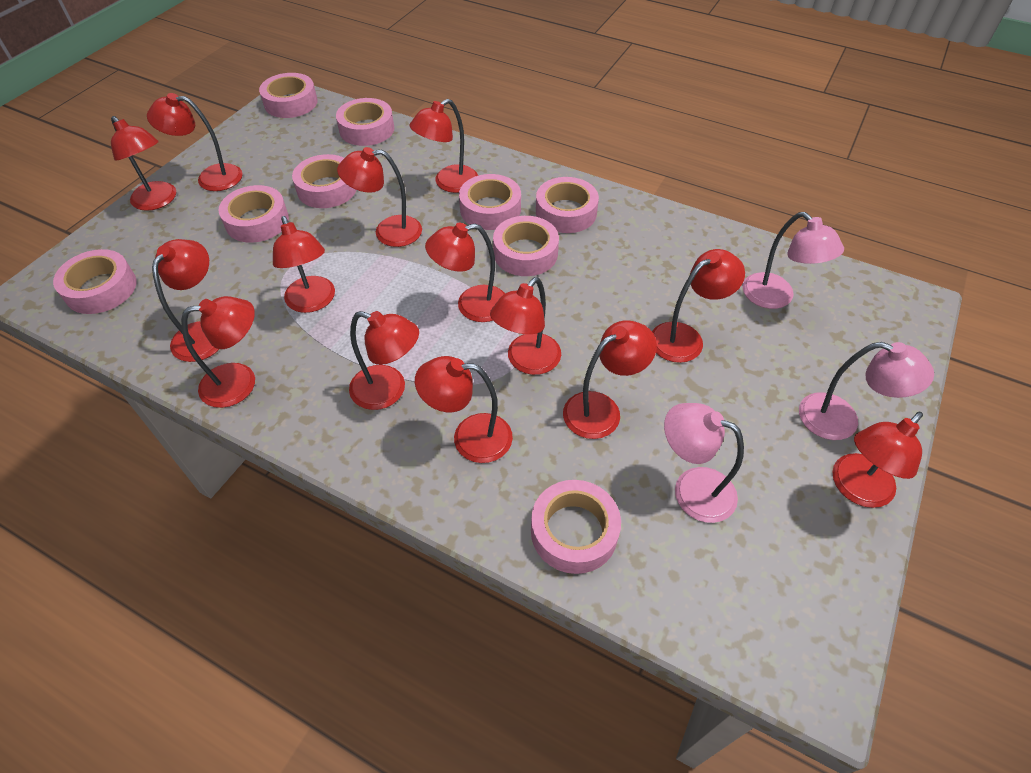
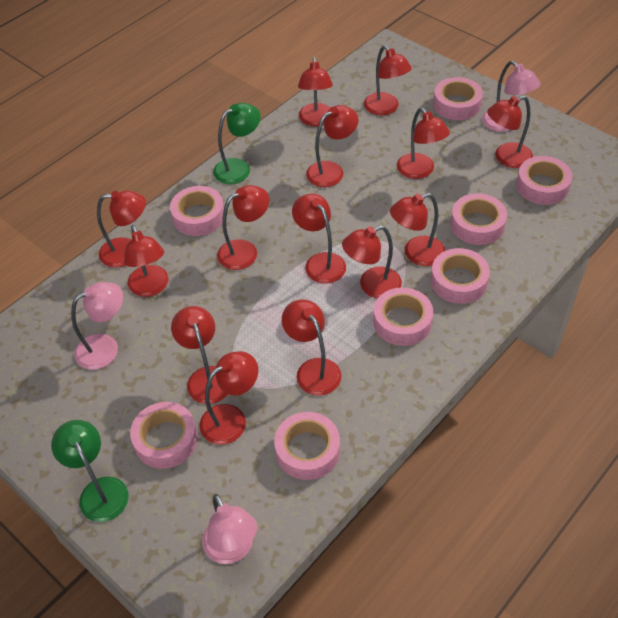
green lamp: 0 -> 2
pink tape: 9 -> 8

